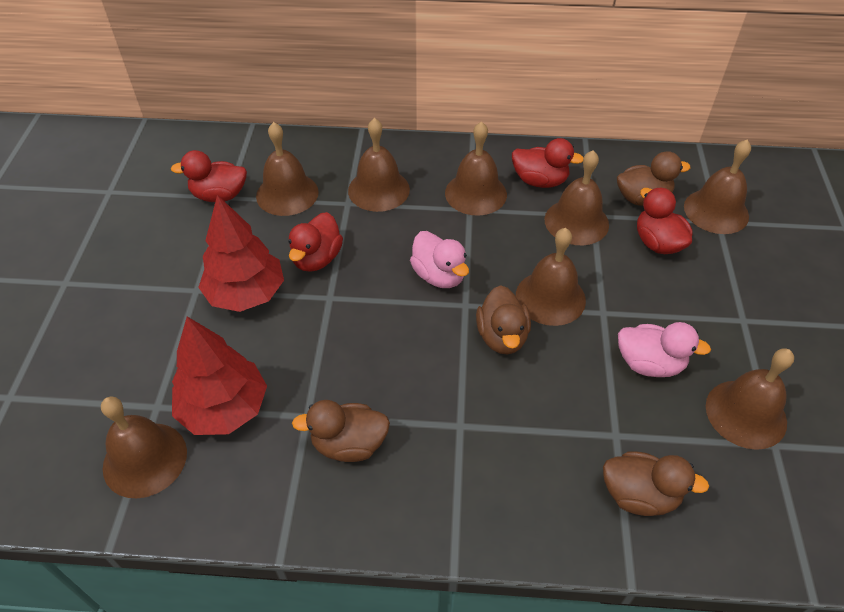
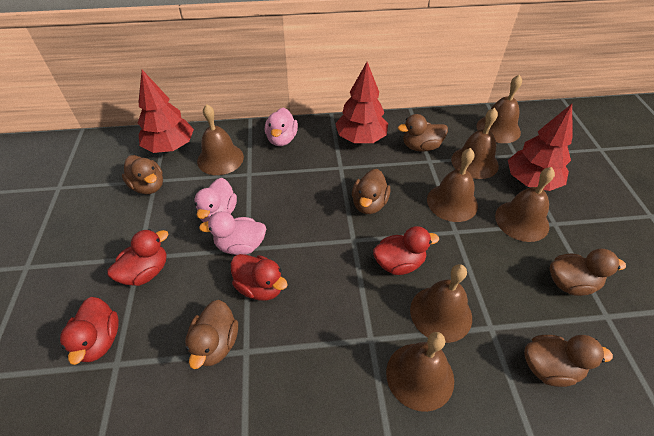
brown bell: 8 -> 7
brown duck: 4 -> 6
pink duck: 2 -> 3
red tree: 2 -> 3

